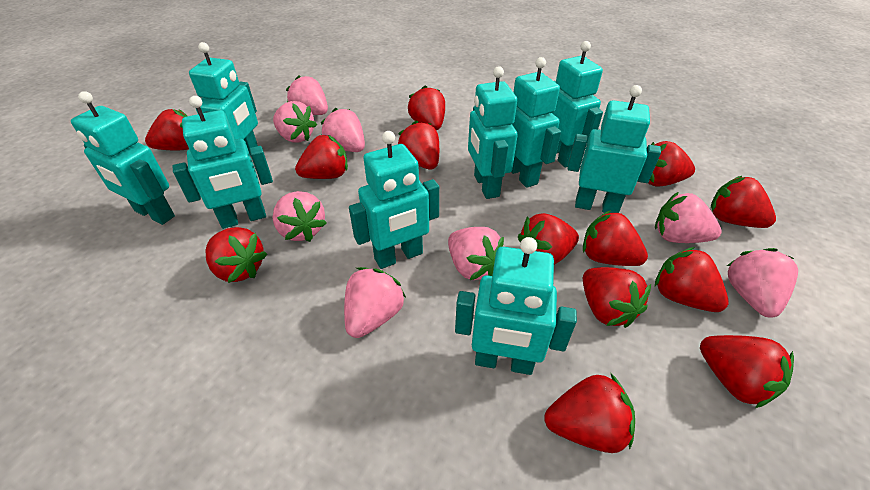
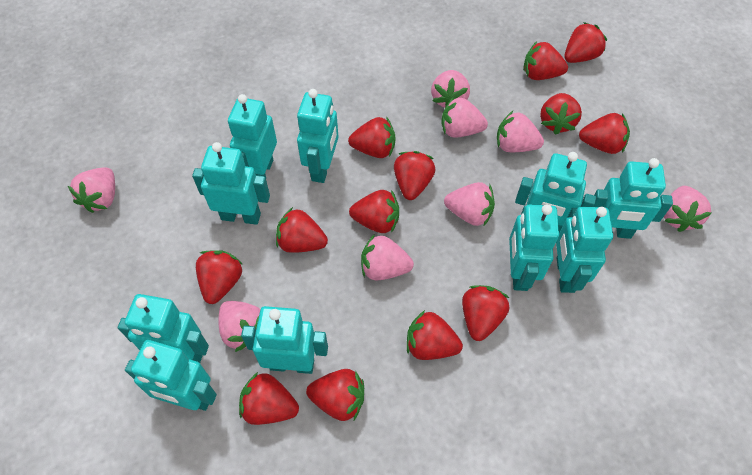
turquoise robot: 9 -> 10

